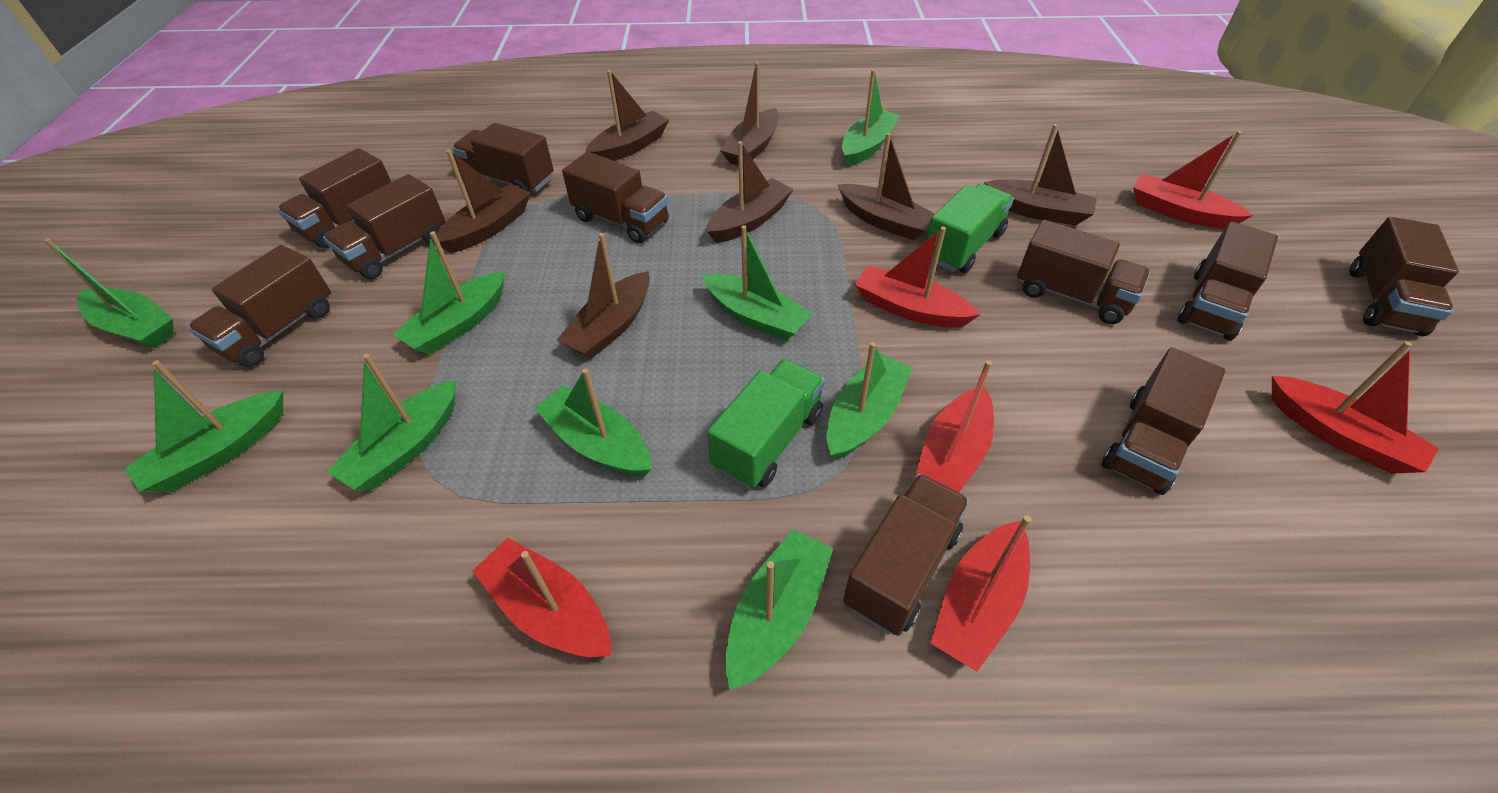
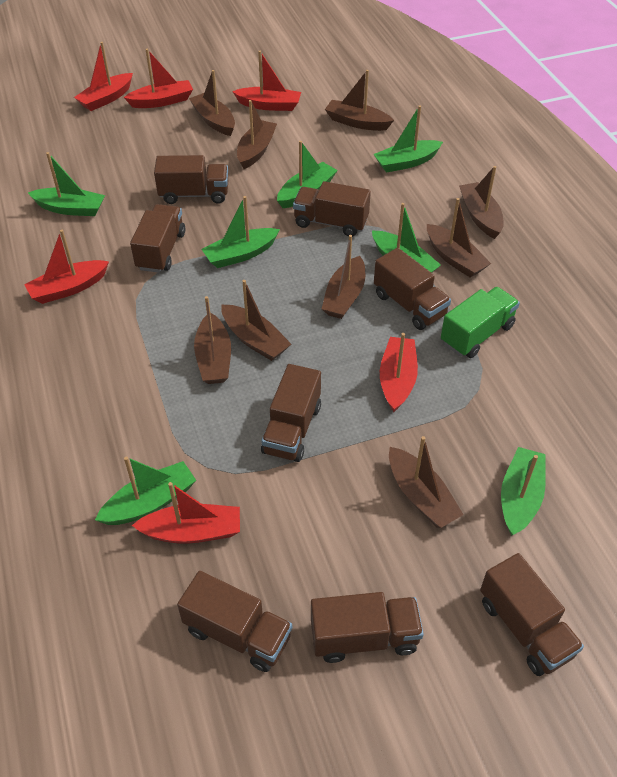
brown boat: 7 -> 9
brown truck: 10 -> 8
green boat: 9 -> 7
green truck: 2 -> 1

